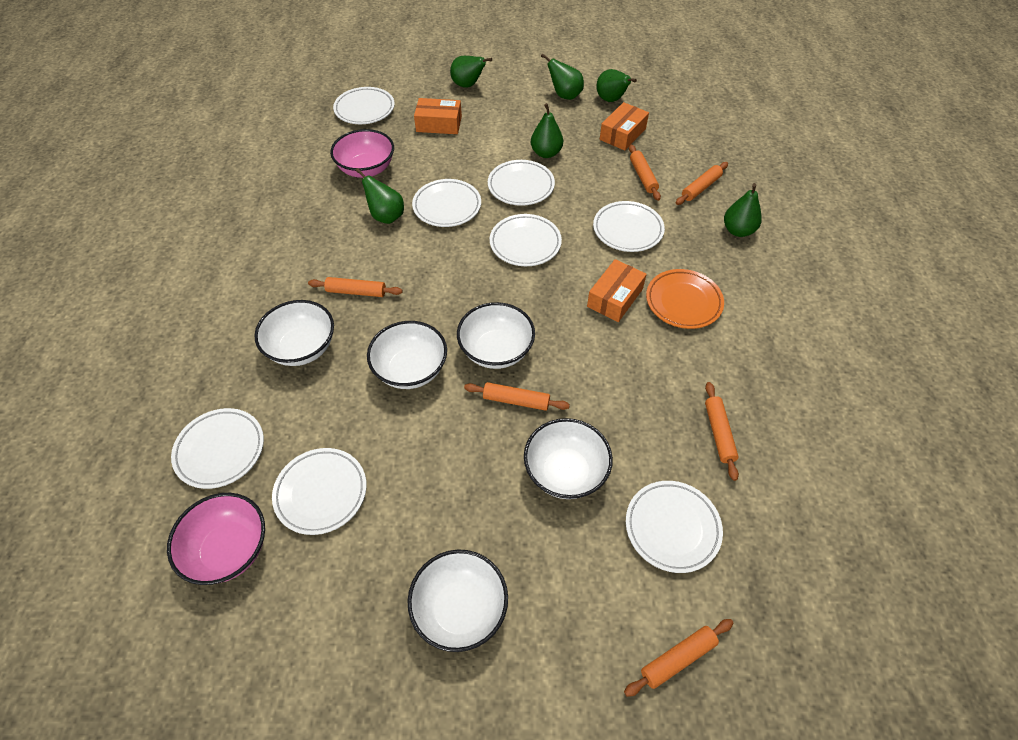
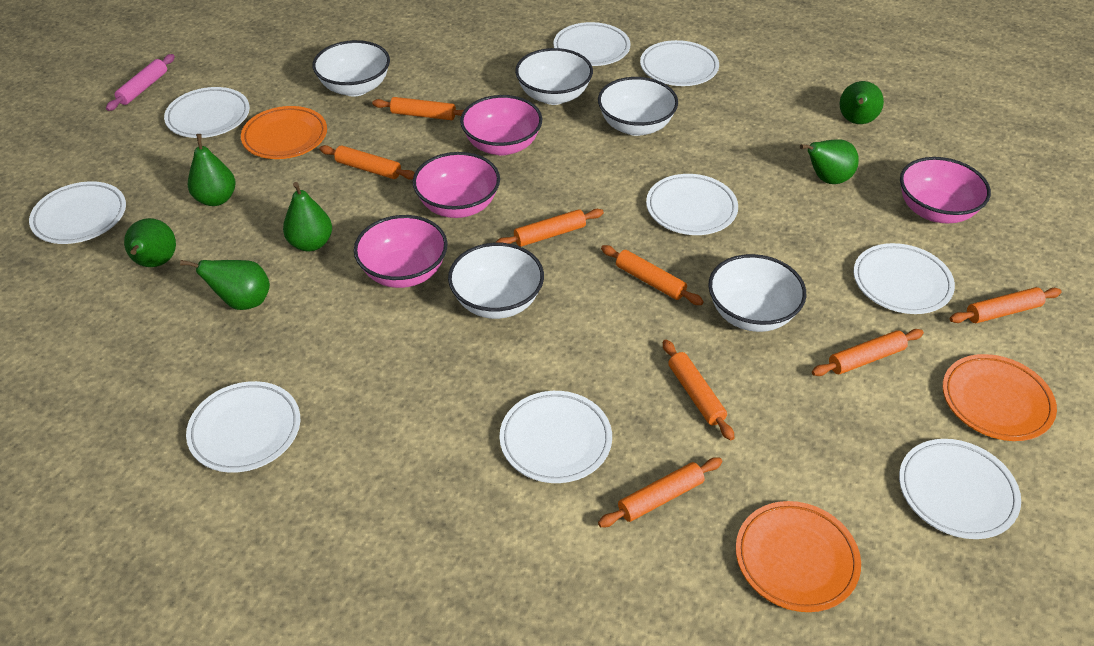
orange box: 3 -> 0
orange plate: 1 -> 3
orange rolling pin: 6 -> 8
pink bowl: 2 -> 4
pink rolling pin: 0 -> 1
white plate: 8 -> 9

